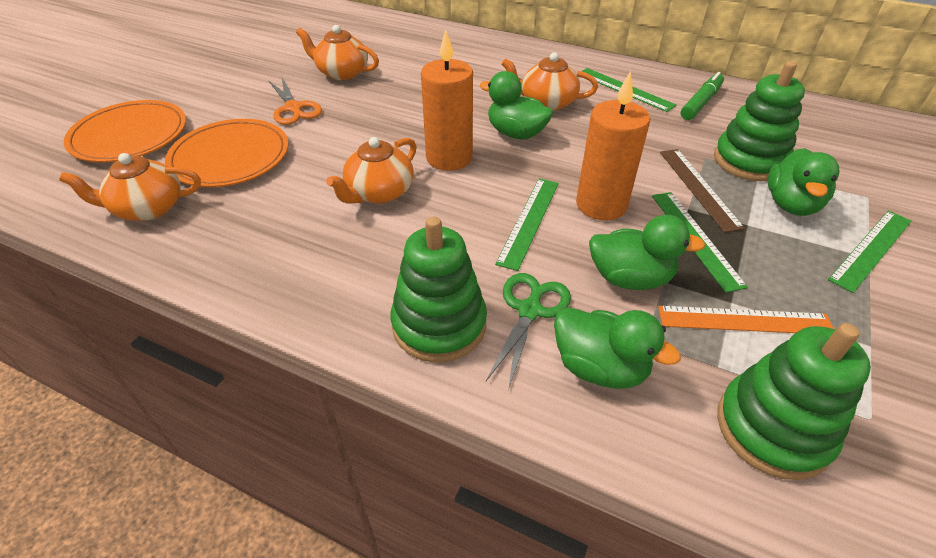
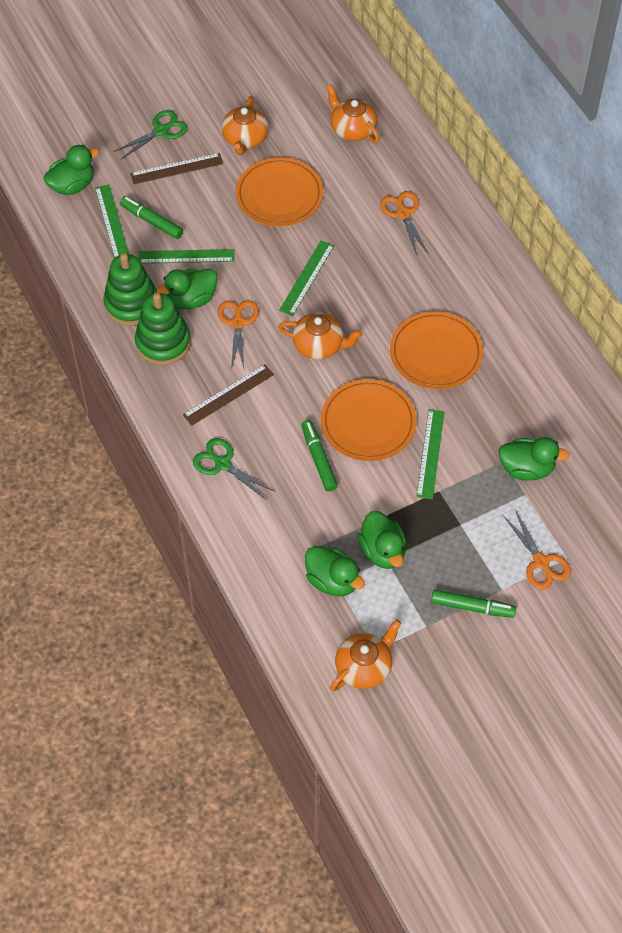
brown ruler: 1 -> 2
green duck: 4 -> 5
green marker: 1 -> 3
green scissors: 1 -> 2
green stacking toy: 3 -> 2
orange candle: 2 -> 0
orange plate: 2 -> 3
orange ruler: 1 -> 0
orange scissors: 1 -> 3

